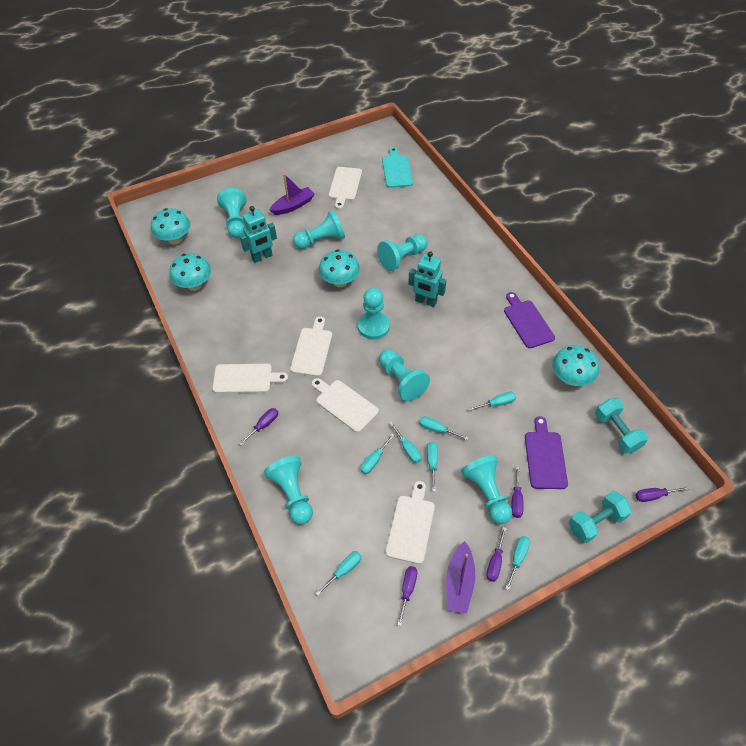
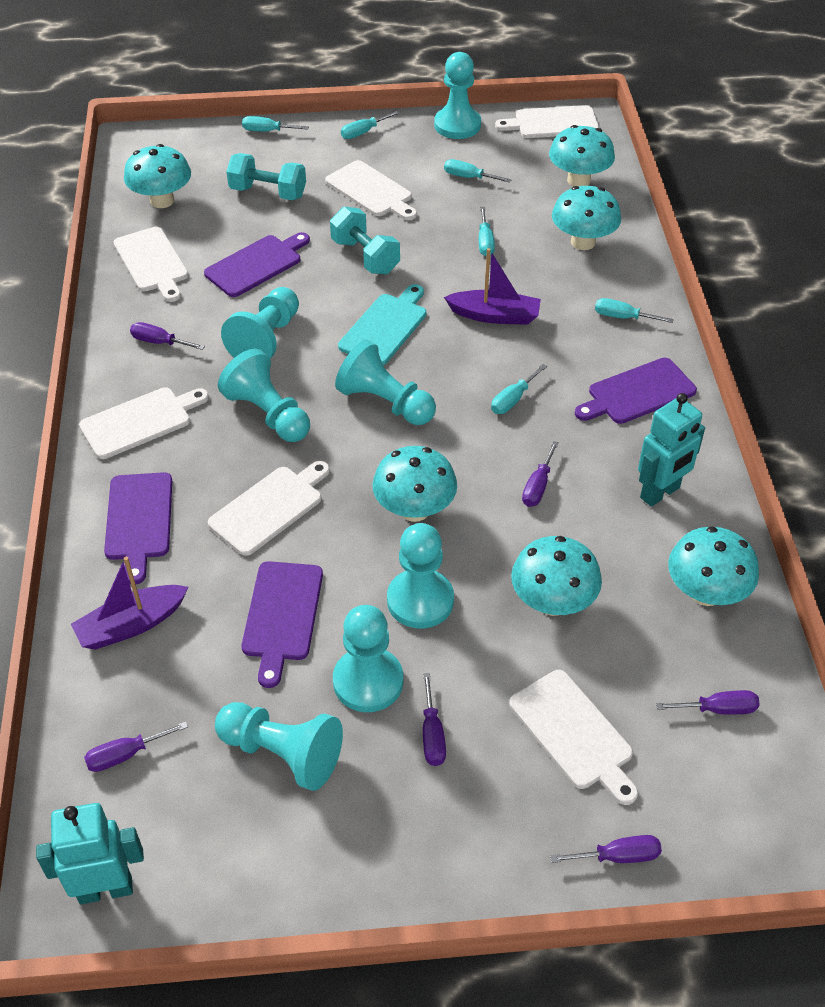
purple cutting board: 2 -> 4
purple screwdriver: 5 -> 6
turquoise mushroom: 4 -> 6
turquoise screwdriver: 7 -> 6
white cutting board: 5 -> 6

